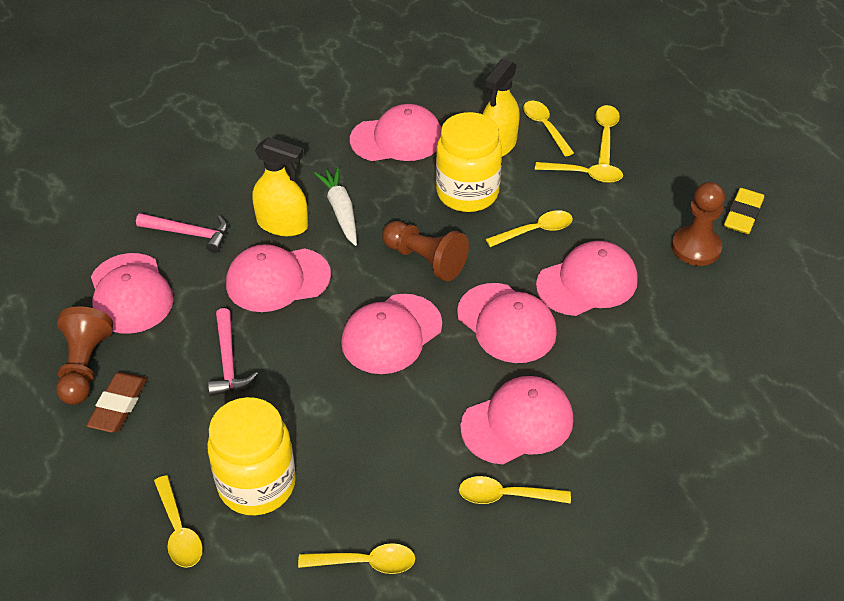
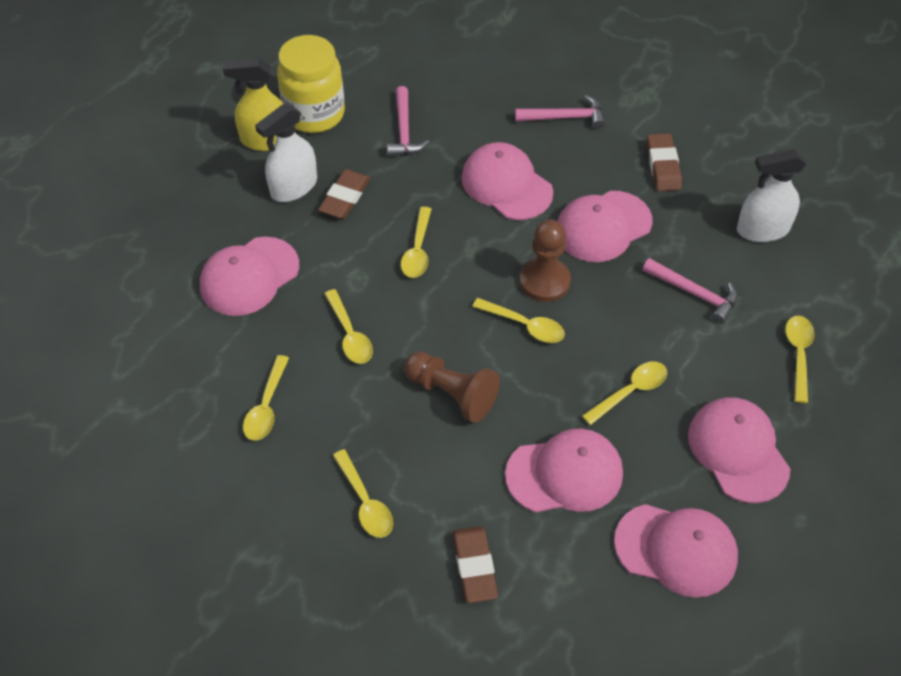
brown eraser: 1 -> 3
brown pawn: 3 -> 2
pink cap: 7 -> 6
pink hammer: 2 -> 3
white carrot: 1 -> 0
white spray bottle: 0 -> 2
yellow eraser: 1 -> 0
yellow jar: 2 -> 1
yellow spray bottle: 2 -> 1

